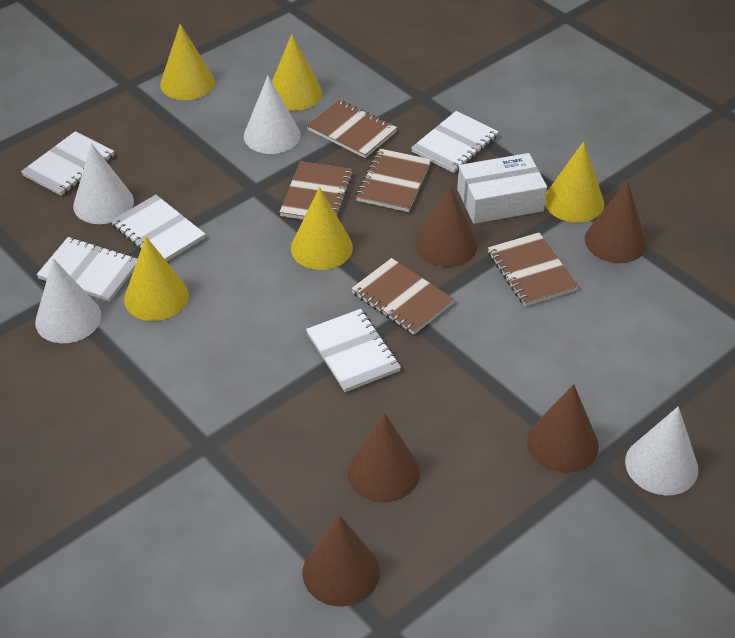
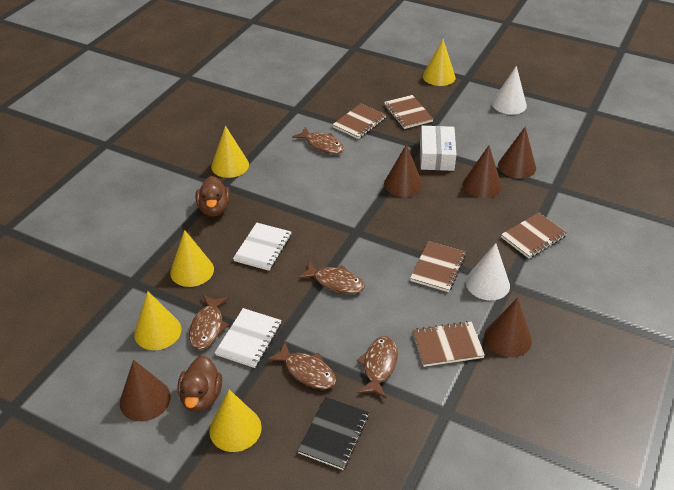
black notebook: 0 -> 1
brown duck: 0 -> 2
brown fish: 0 -> 5
white cone: 4 -> 2
white notebook: 5 -> 2

